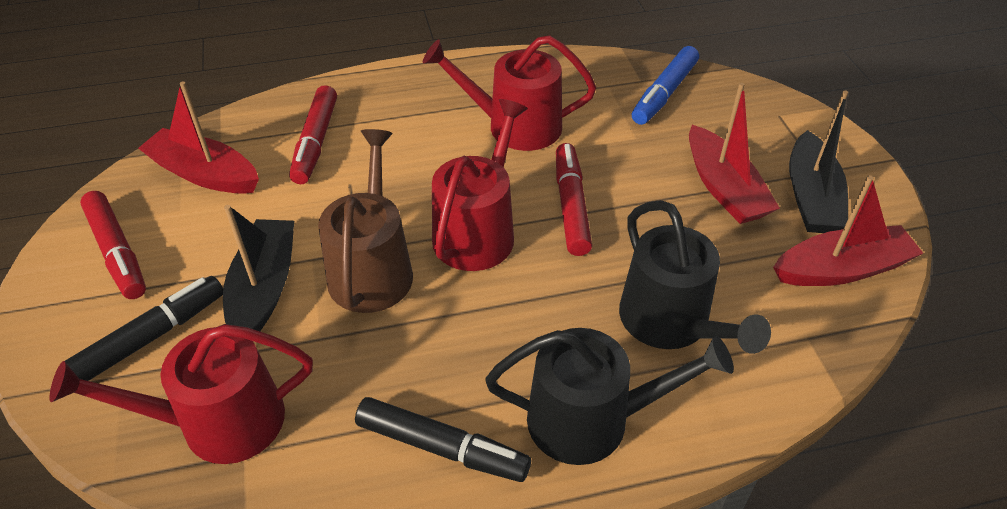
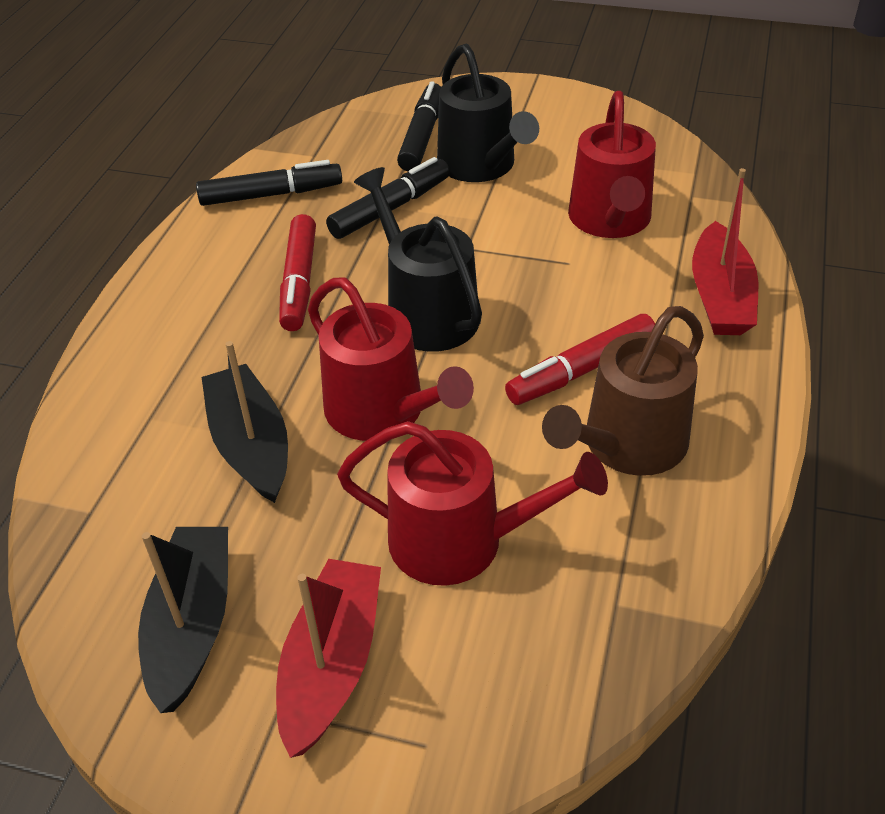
black marker: 2 -> 3
blue marker: 1 -> 0
red boat: 3 -> 2
red marker: 3 -> 2

